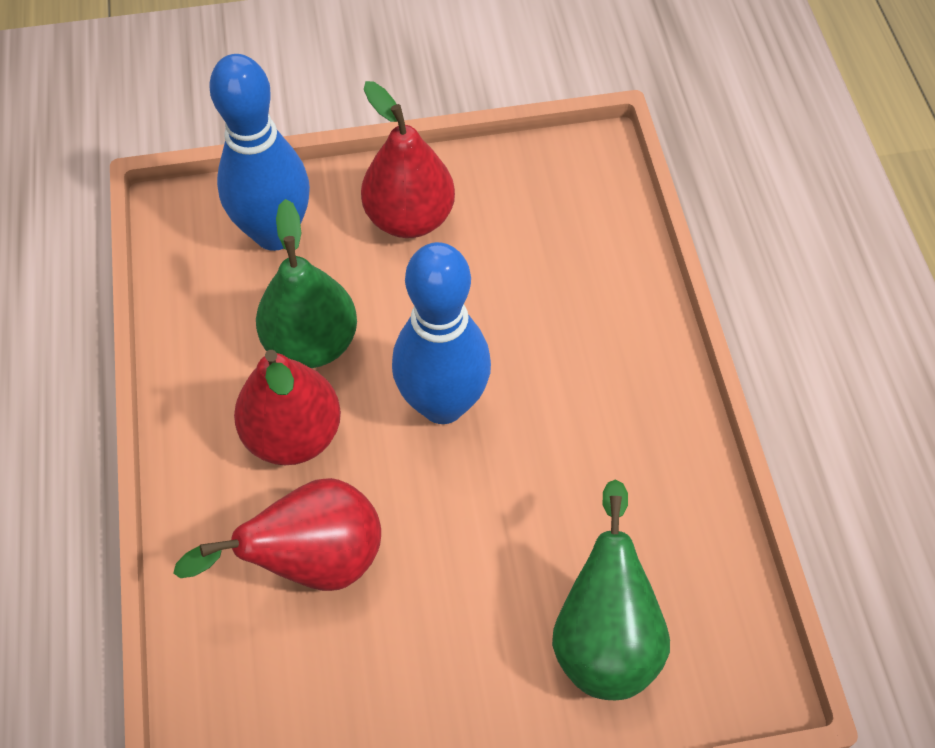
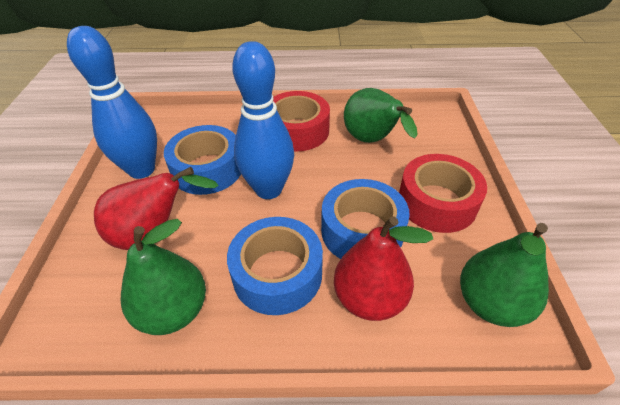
blue tape: 0 -> 3
green pear: 2 -> 3
red pear: 3 -> 2
red tape: 0 -> 2

